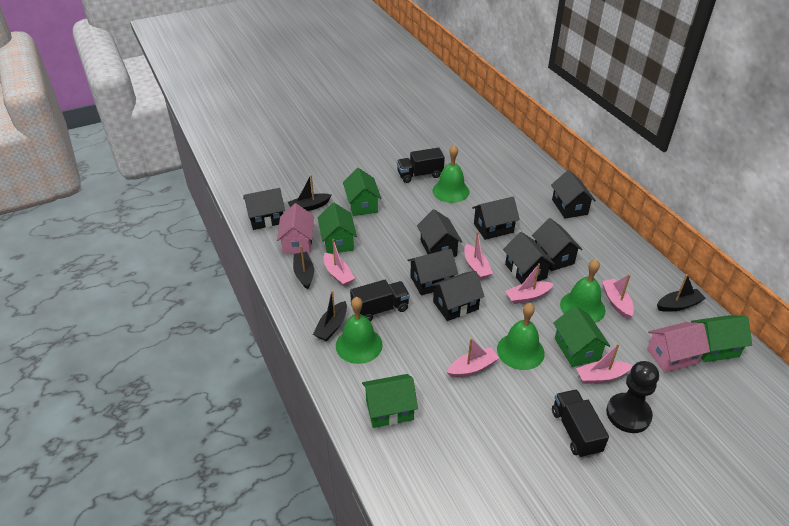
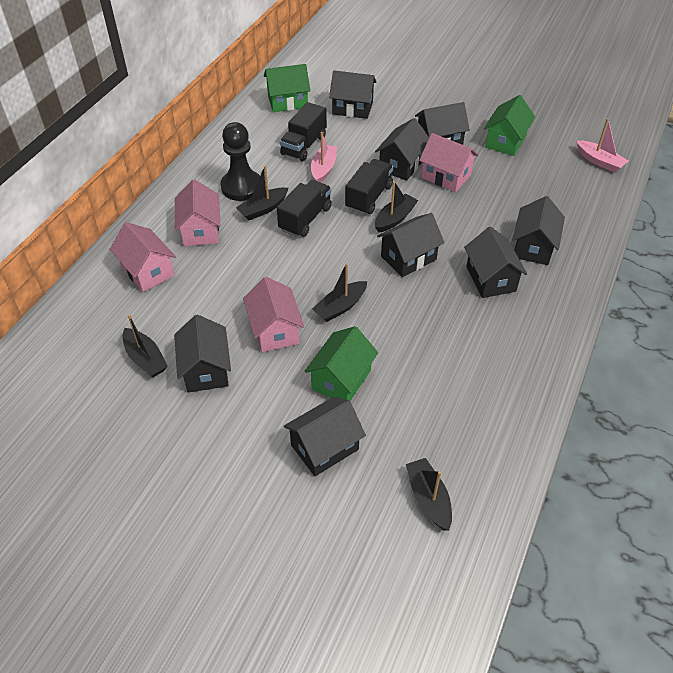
black boat: 4 -> 5
green bell: 4 -> 0
green house: 5 -> 3
pink boat: 6 -> 2
pink house: 2 -> 4

